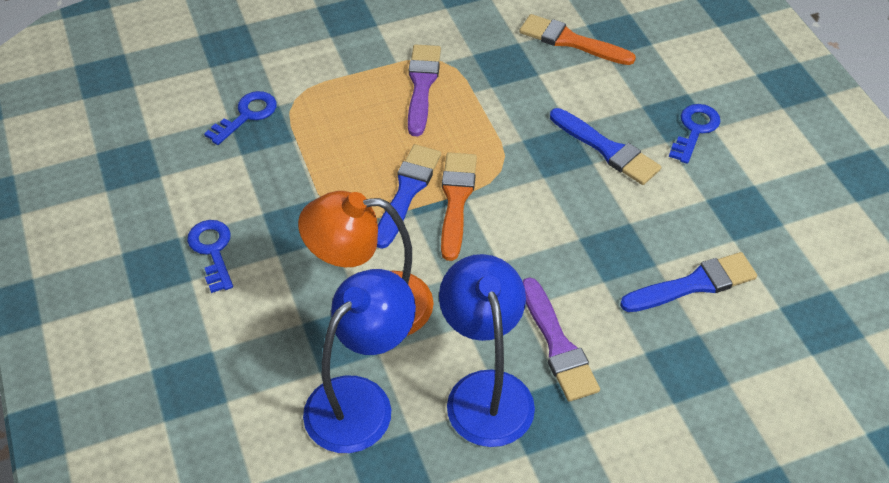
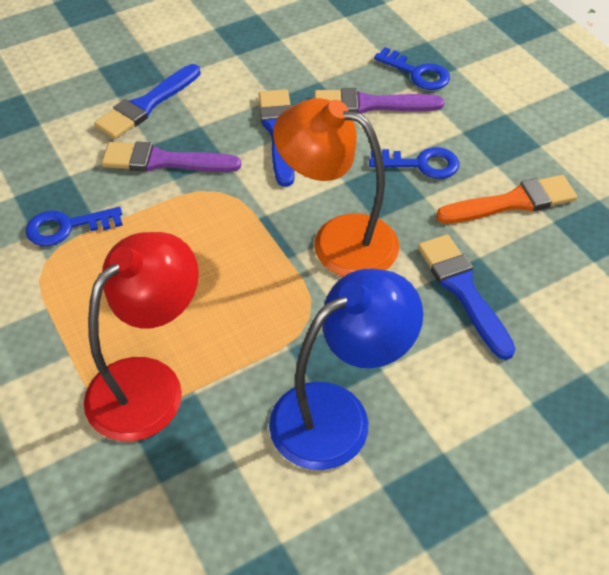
blue lamp: 2 -> 1
orange brush: 2 -> 1
red lamp: 0 -> 1

